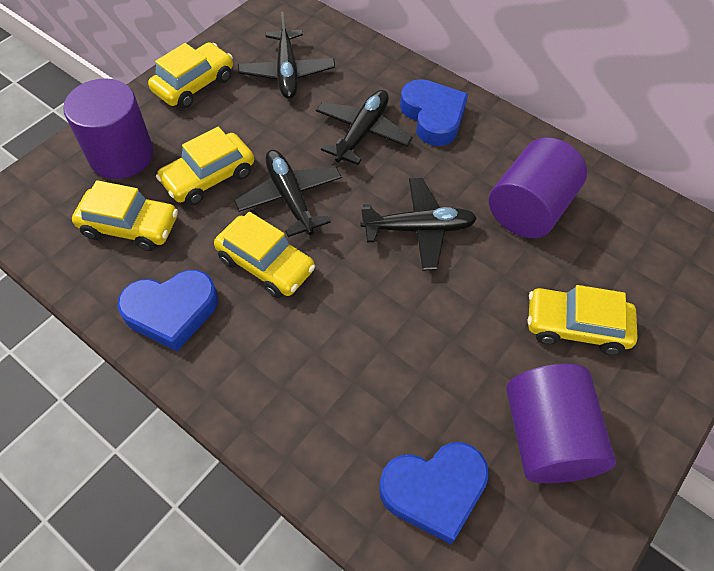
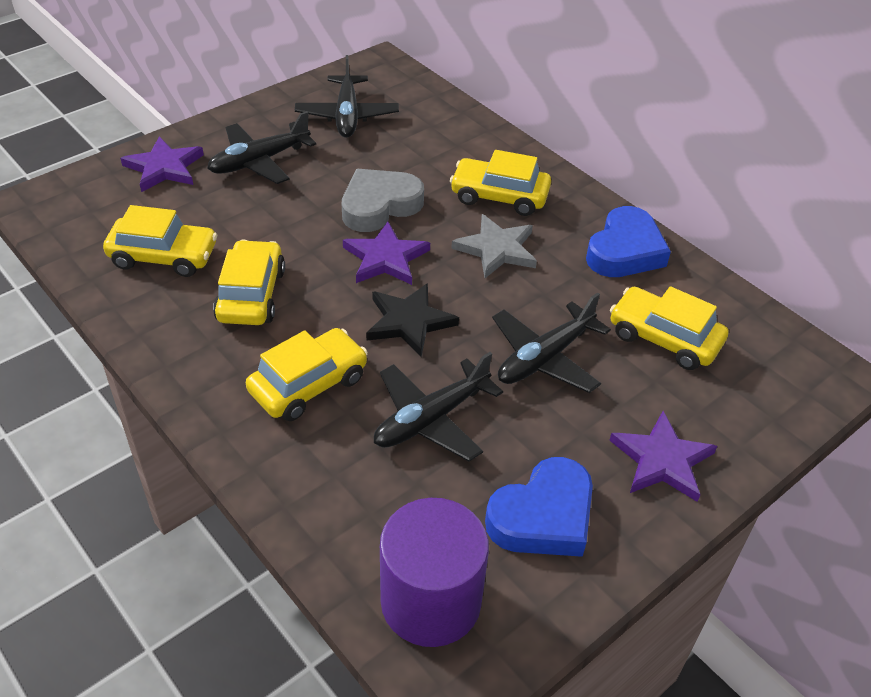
black star: 0 -> 1
blue heart: 3 -> 2
grey heart: 0 -> 1
grey star: 0 -> 1
purple cylinder: 3 -> 1
purple star: 0 -> 3

